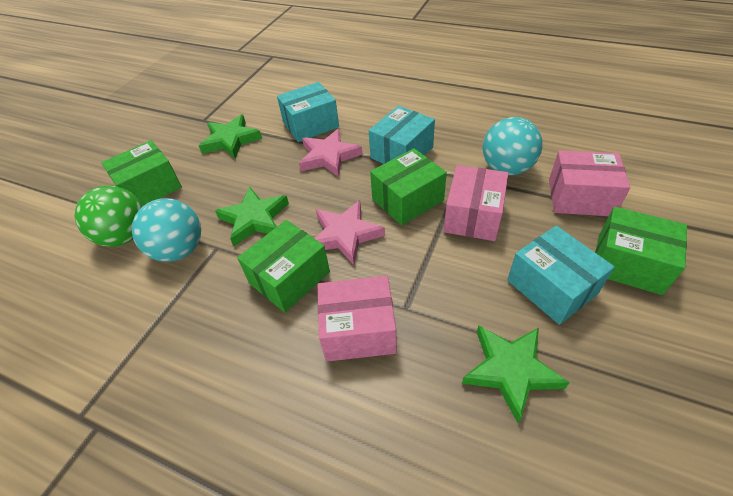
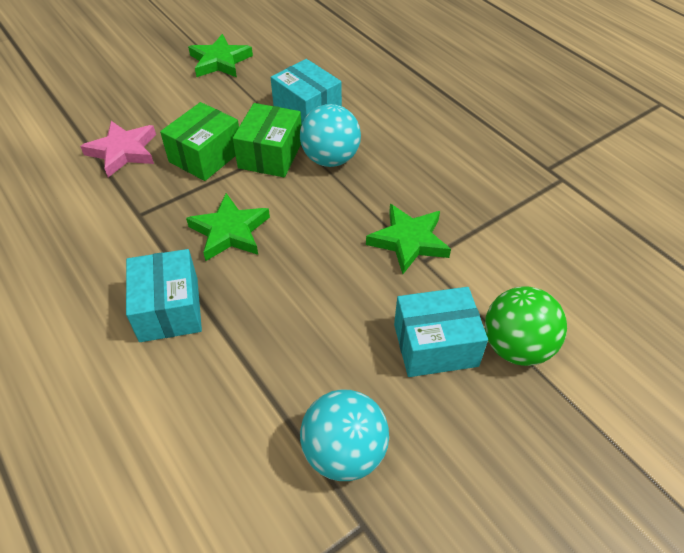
green box: 4 -> 2
pink box: 3 -> 0
pink star: 2 -> 1

